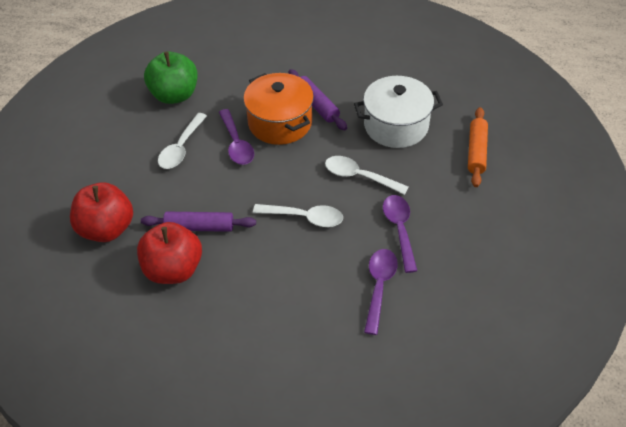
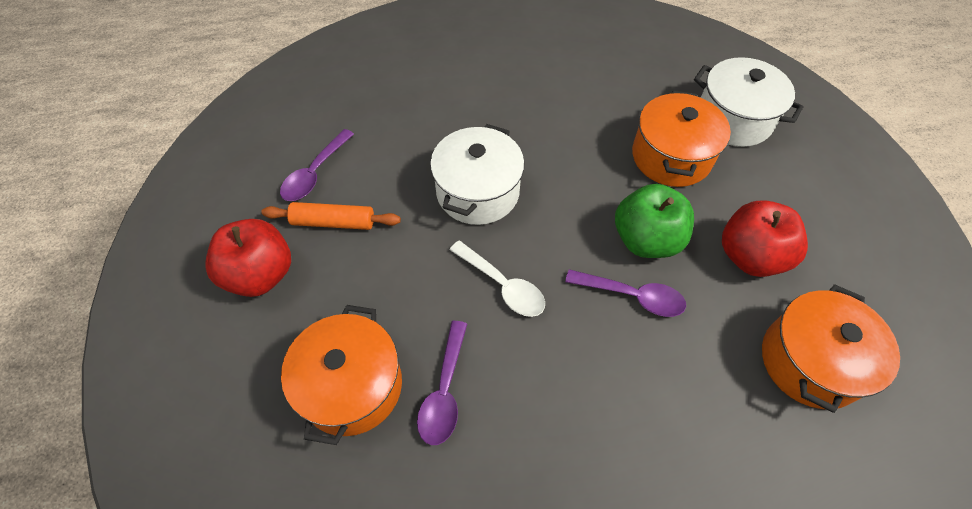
orange pot: 1 -> 3
purple rolling pin: 2 -> 0
white pot: 1 -> 2
white spoon: 3 -> 1

